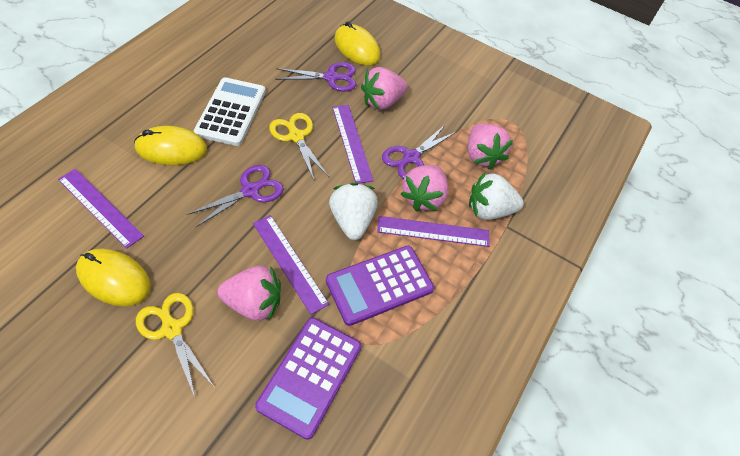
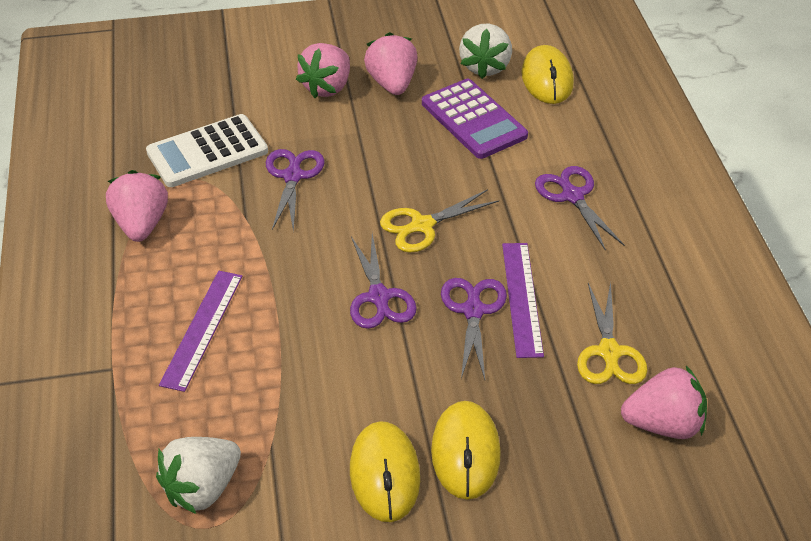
purple calculator: 2 -> 1
purple ruler: 4 -> 2
purple scissors: 3 -> 4

